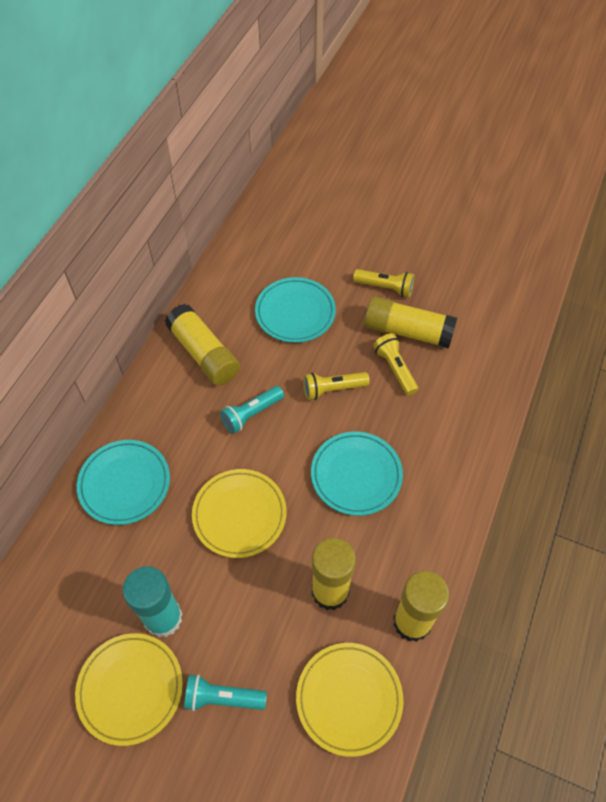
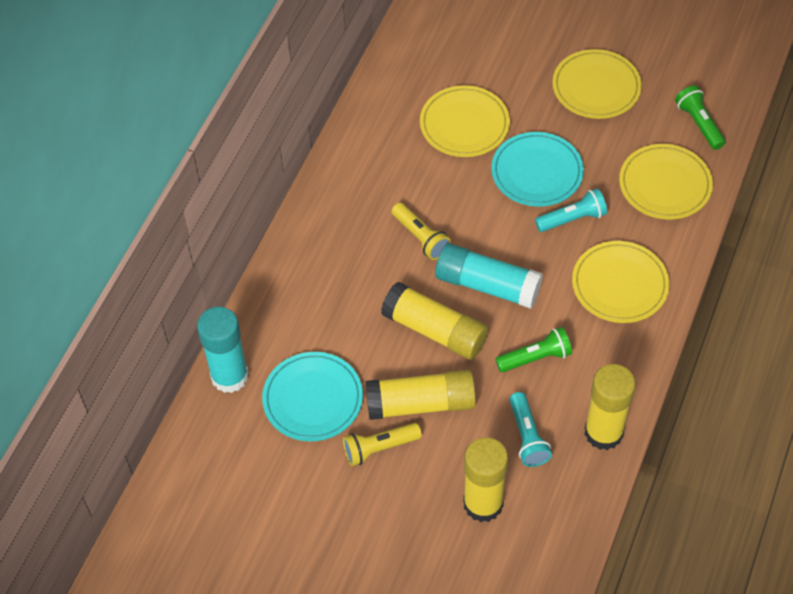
green flashlight: 0 -> 2
turquoise glue stick: 1 -> 2
turquoise plate: 3 -> 2
yellow flashlight: 3 -> 2
yellow plate: 3 -> 4

